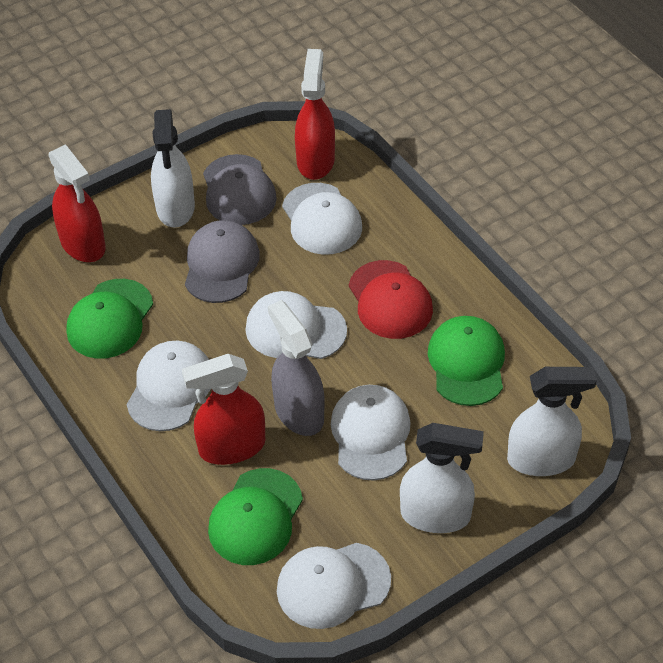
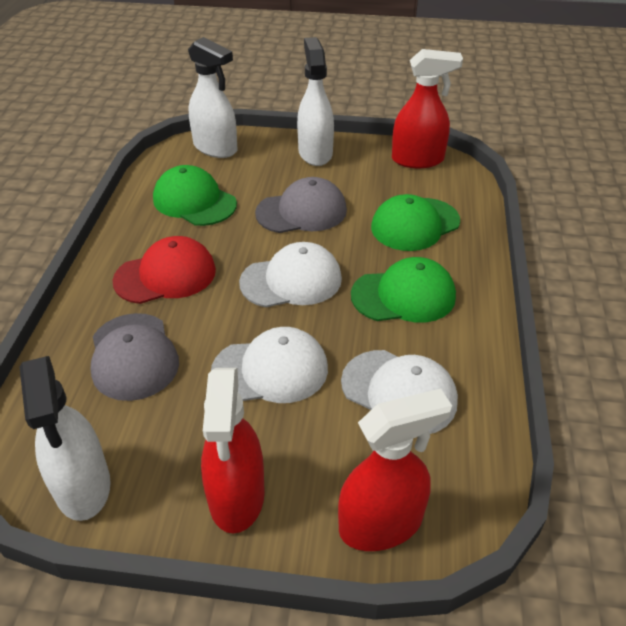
grey spray bottle: 1 -> 0
white cap: 5 -> 3

